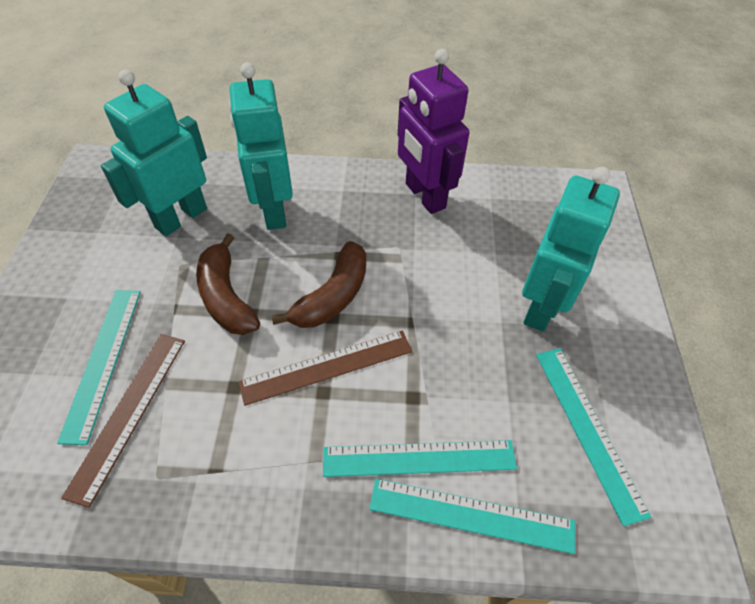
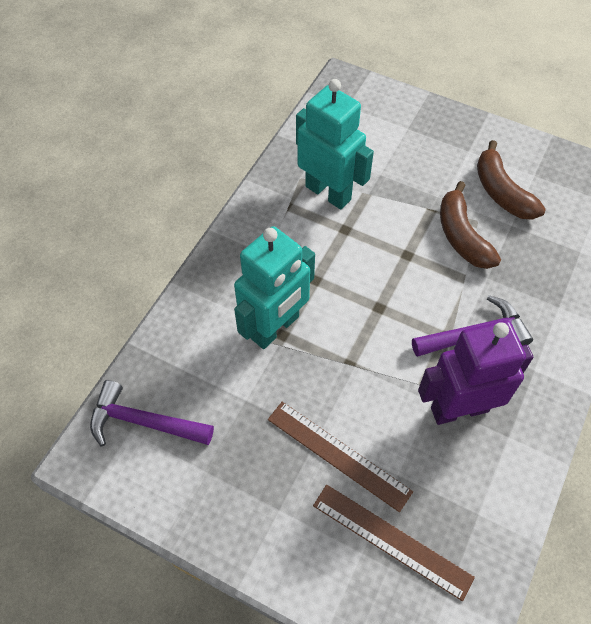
purple hammer: 0 -> 2
turquoise robot: 3 -> 2
turquoise ruler: 4 -> 0

